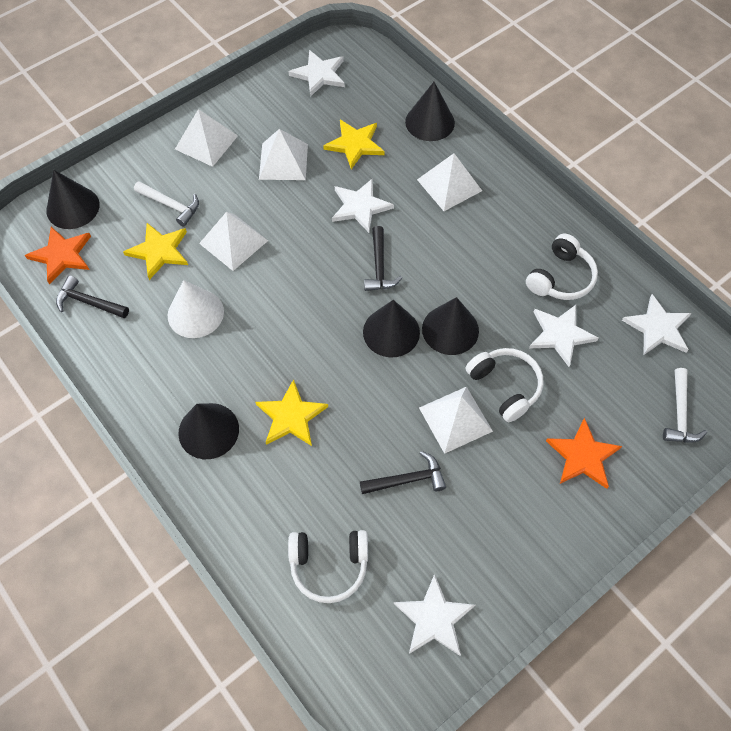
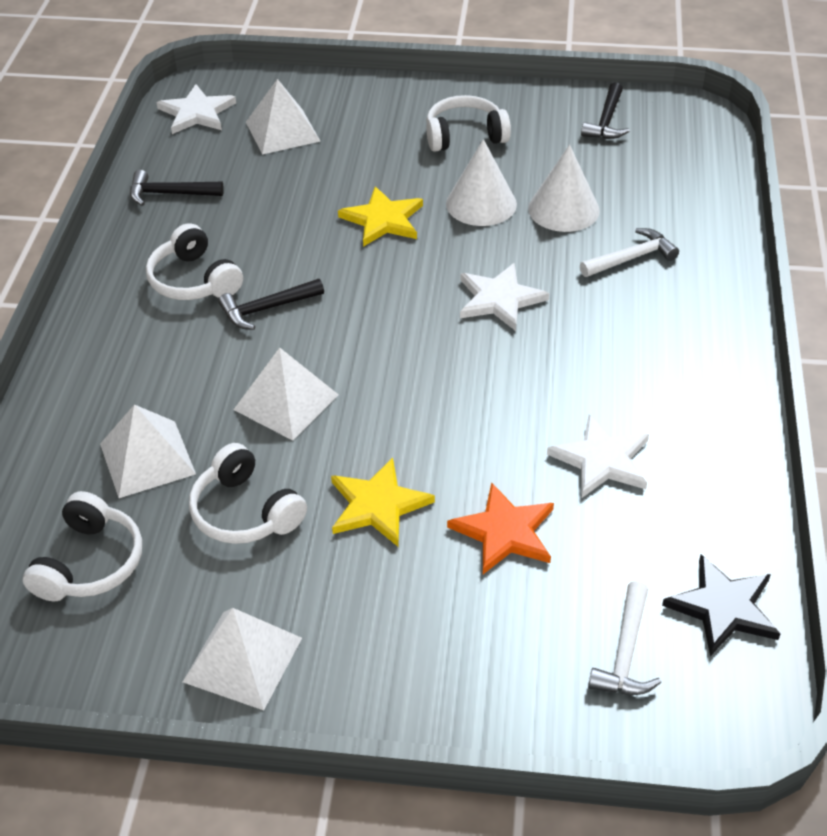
black cone: 5 -> 0
black star: 0 -> 1
orange star: 2 -> 1
white cone: 1 -> 2
white headphones: 3 -> 4
white pyramid: 5 -> 4
white star: 5 -> 3
yellow star: 3 -> 2

